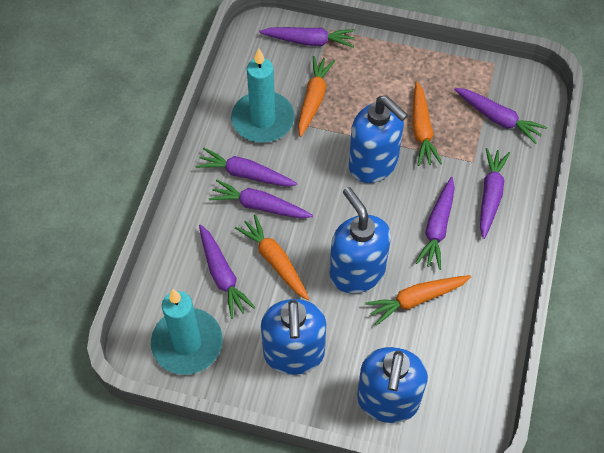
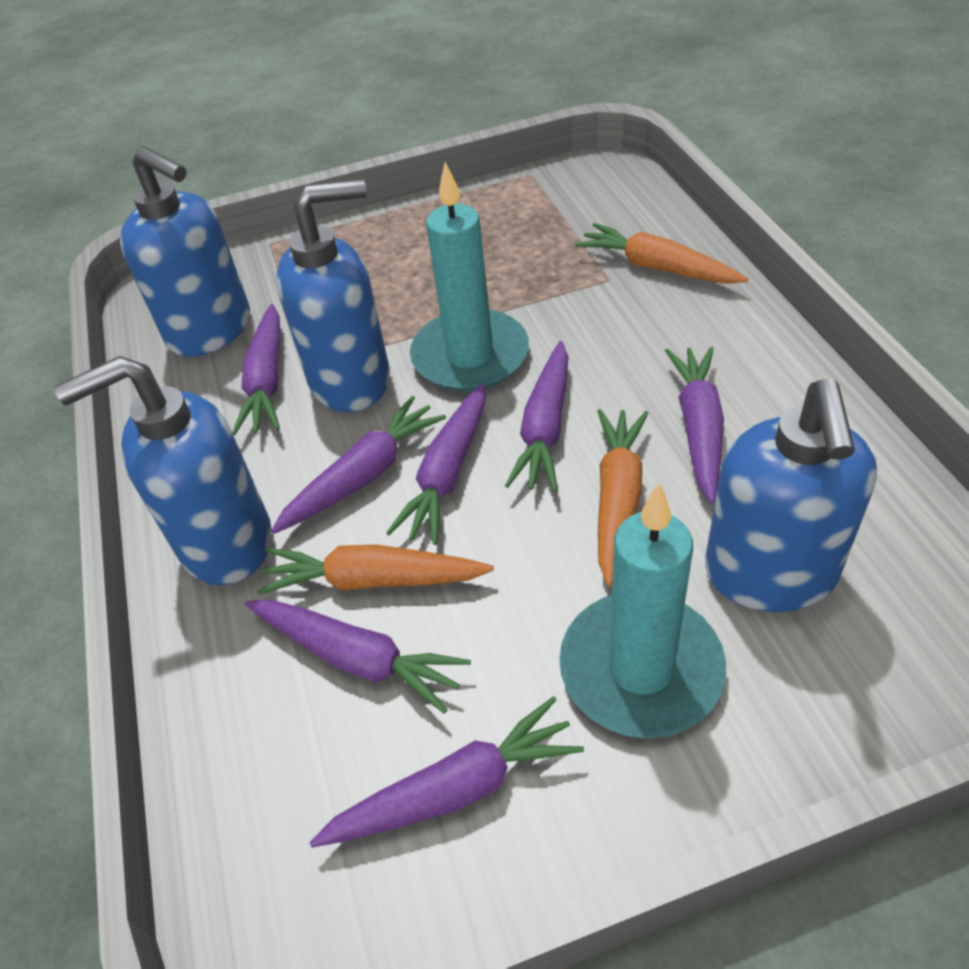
orange carrot: 4 -> 3

